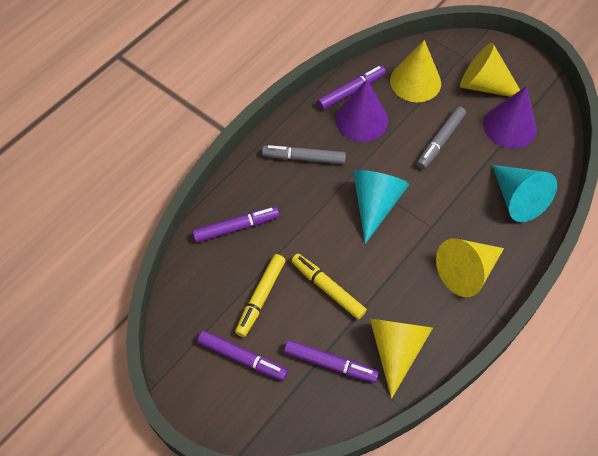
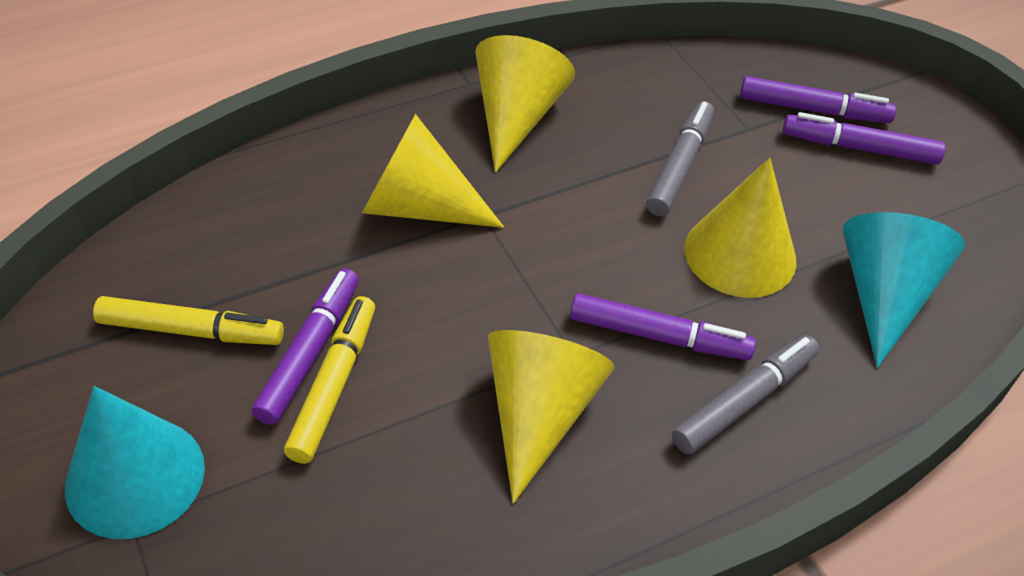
purple cone: 2 -> 0

